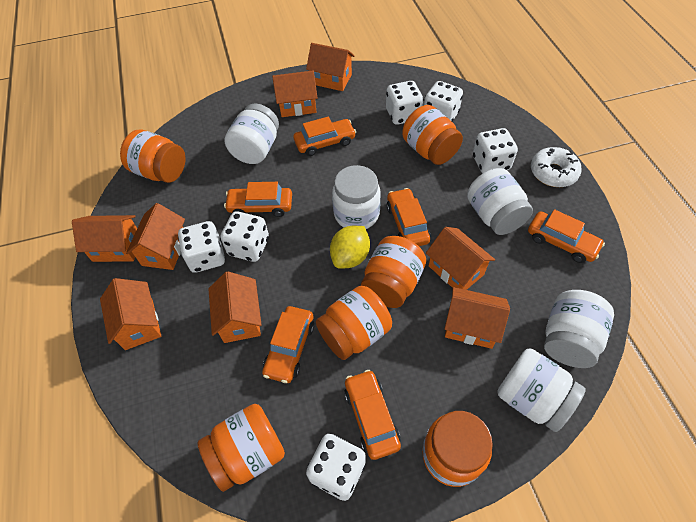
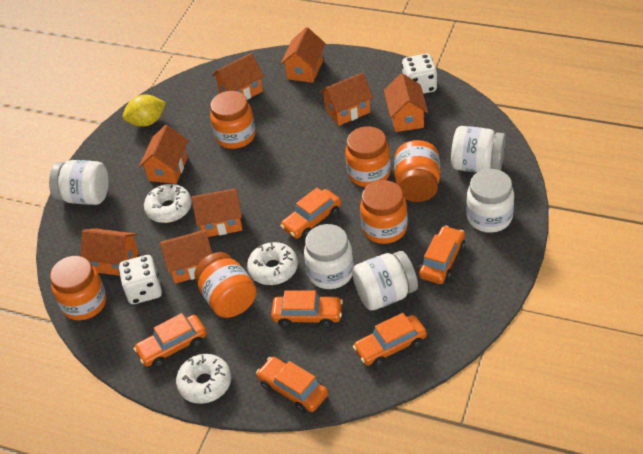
white dice: 6 -> 2
white donut: 1 -> 3

